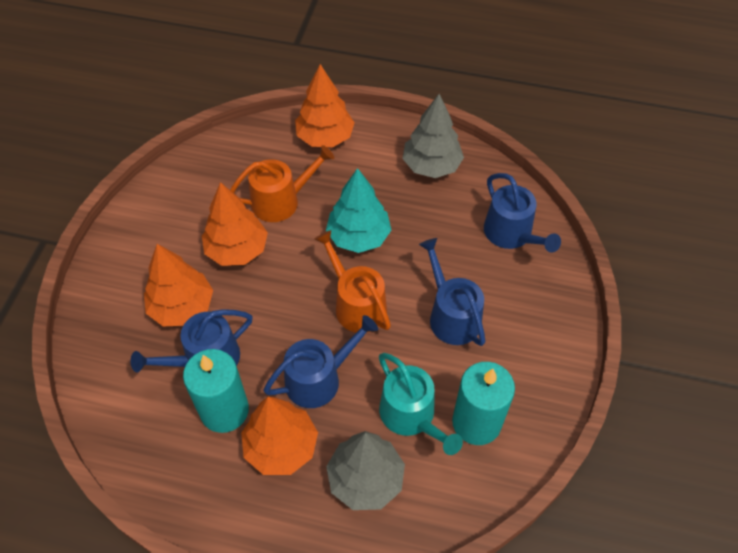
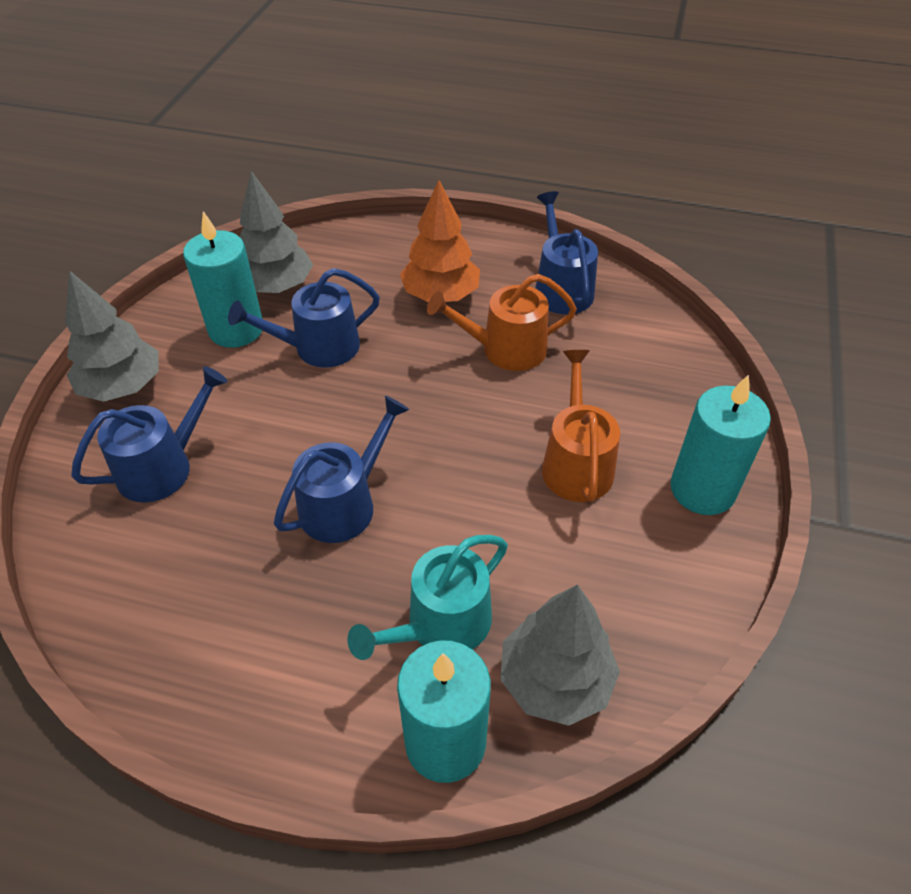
grey tree: 2 -> 3
orange tree: 4 -> 1
turquoise candle: 2 -> 3
turquoise tree: 1 -> 0

